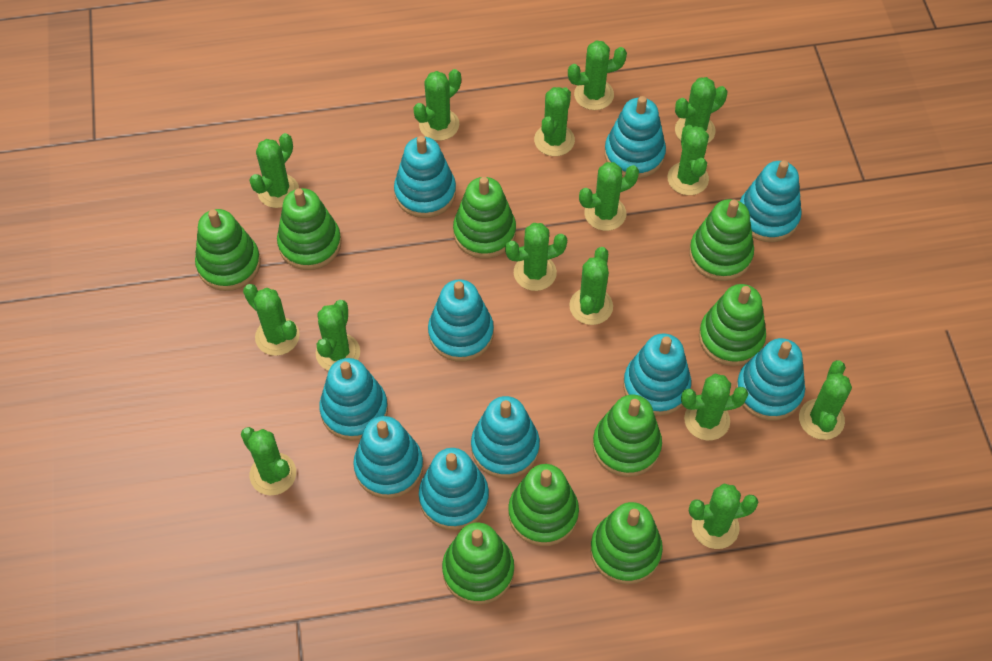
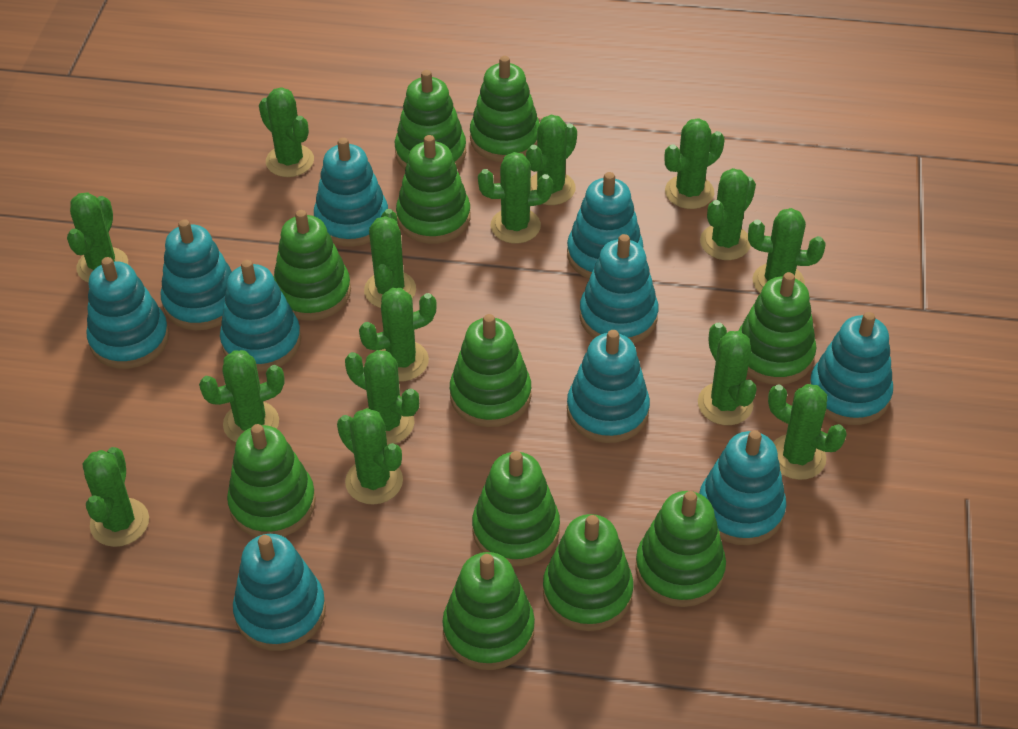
green stacking toy: 9 -> 11

